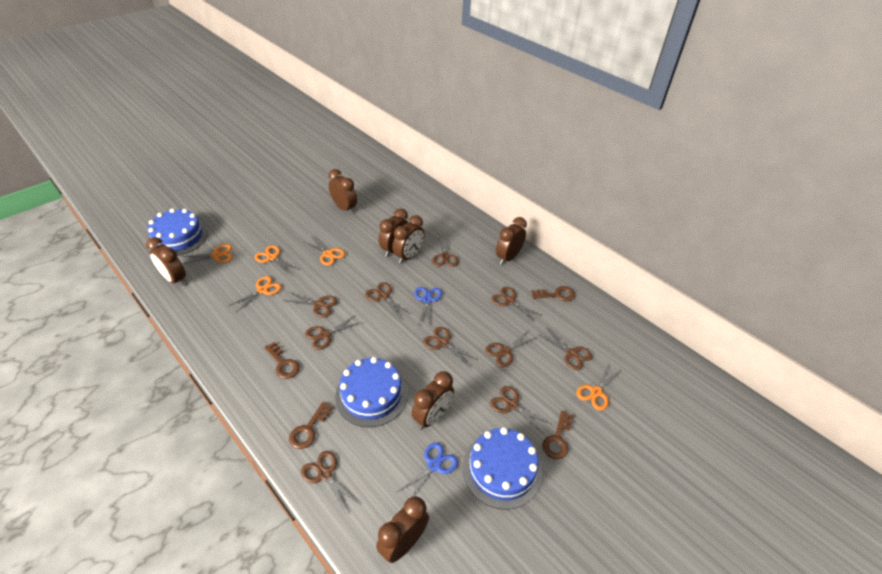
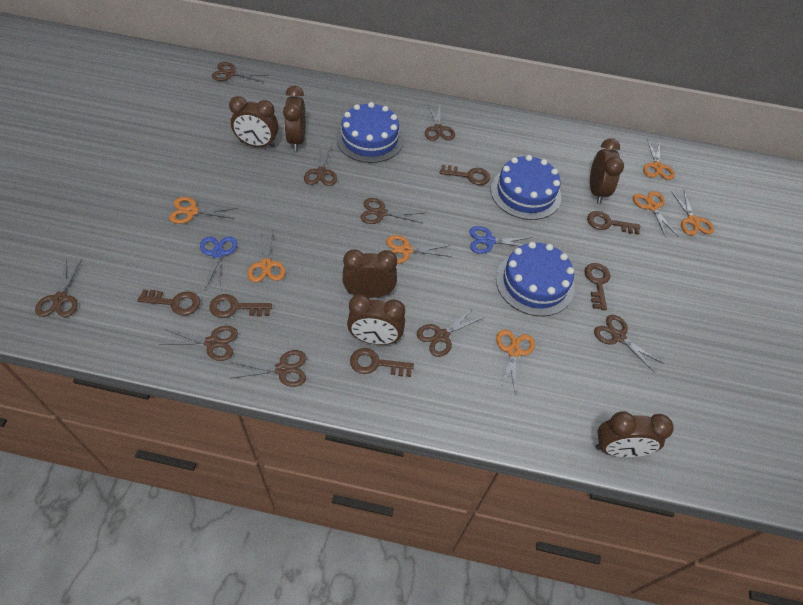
brown clock: 7 -> 6
brown key: 4 -> 6
brown scissors: 10 -> 9
orange scissors: 5 -> 7

